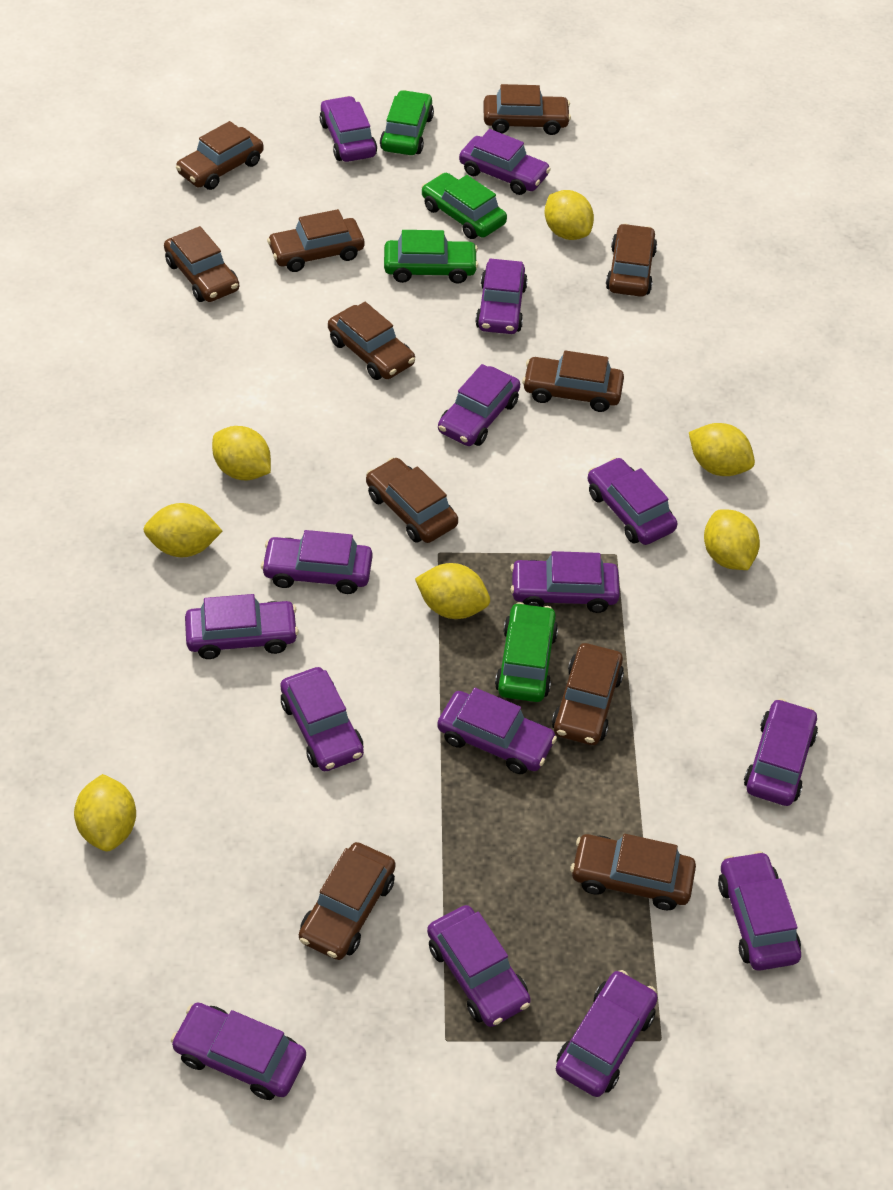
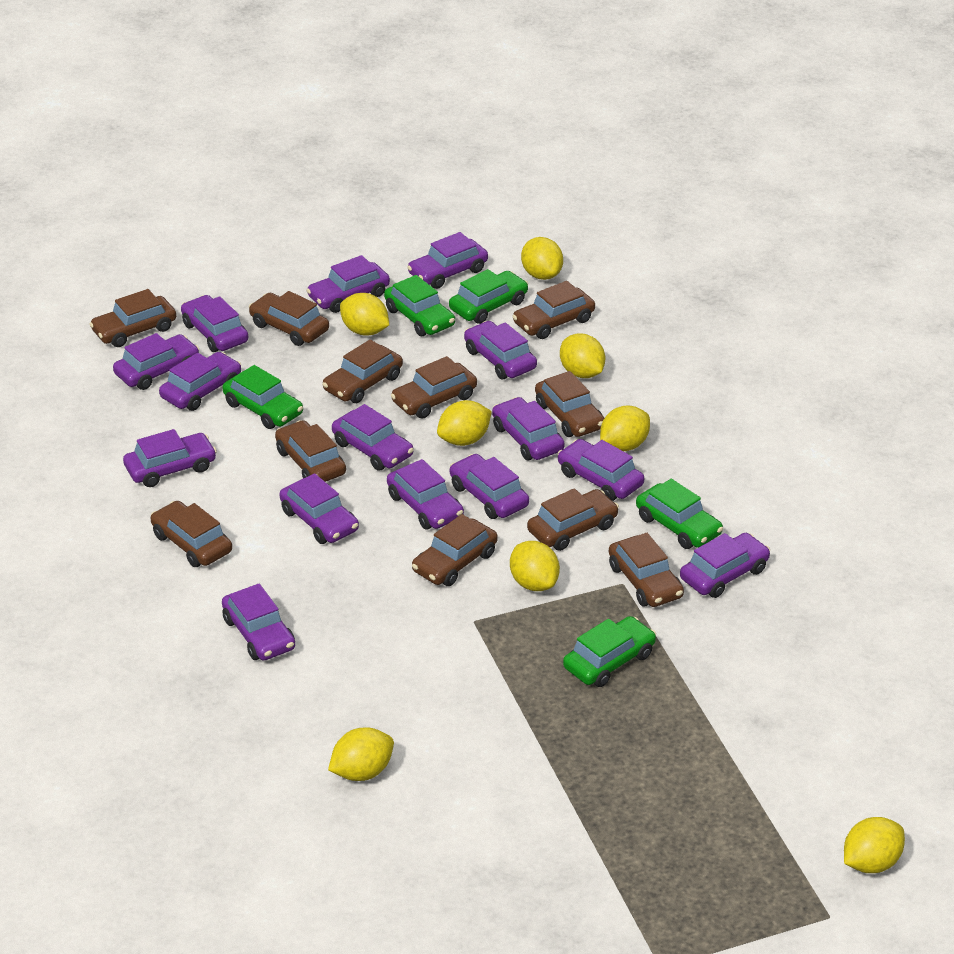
green car: 4 -> 5
yellow lemon: 7 -> 8

